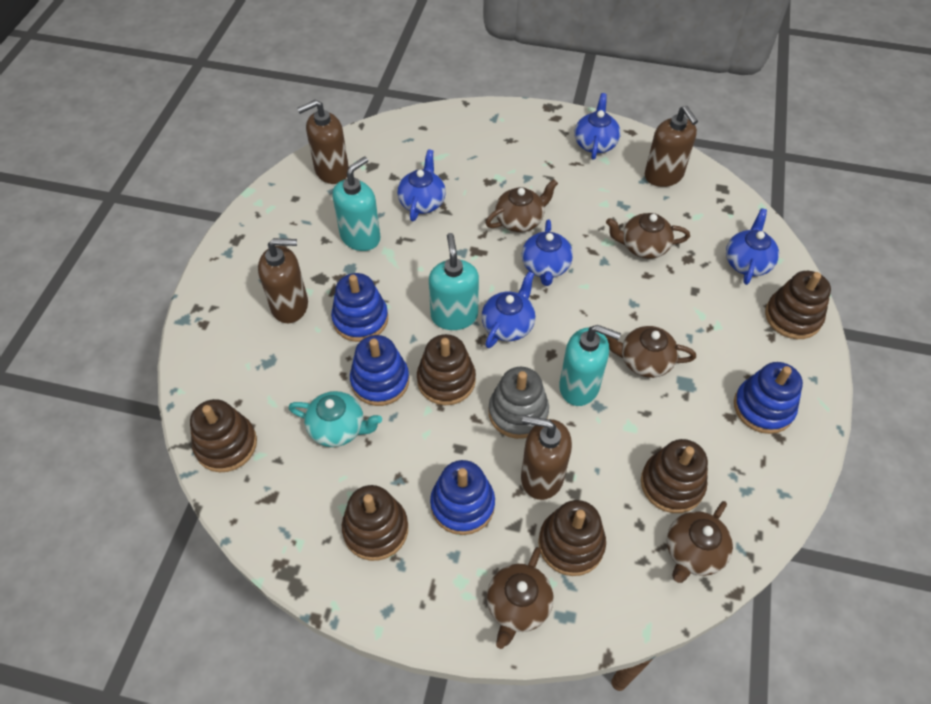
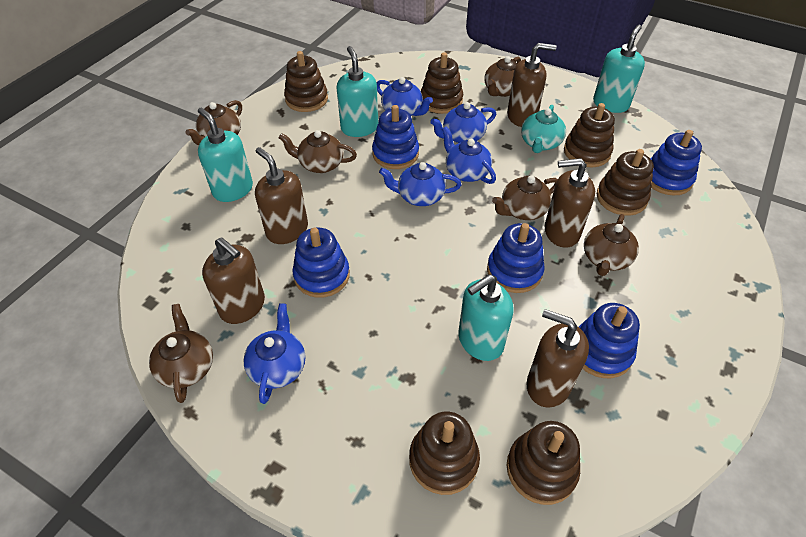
blue stacking toy: 4 -> 5
brown soap dispenser: 4 -> 5
brown teapot: 5 -> 6
grey stacking toy: 1 -> 0
turquoise soap dispenser: 3 -> 4

